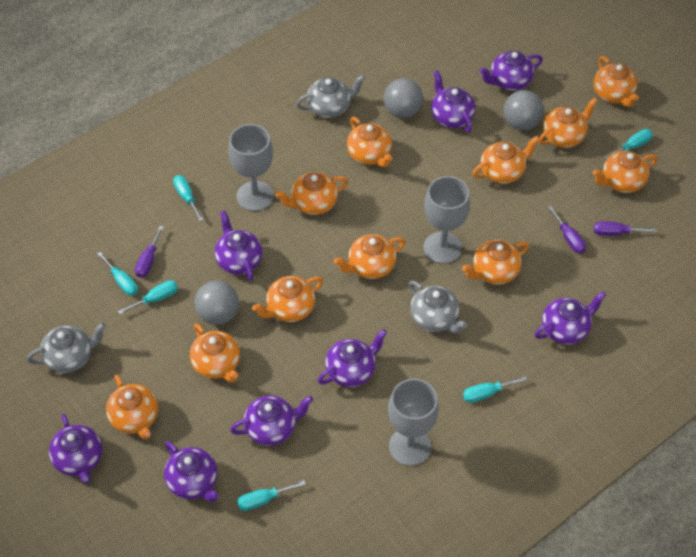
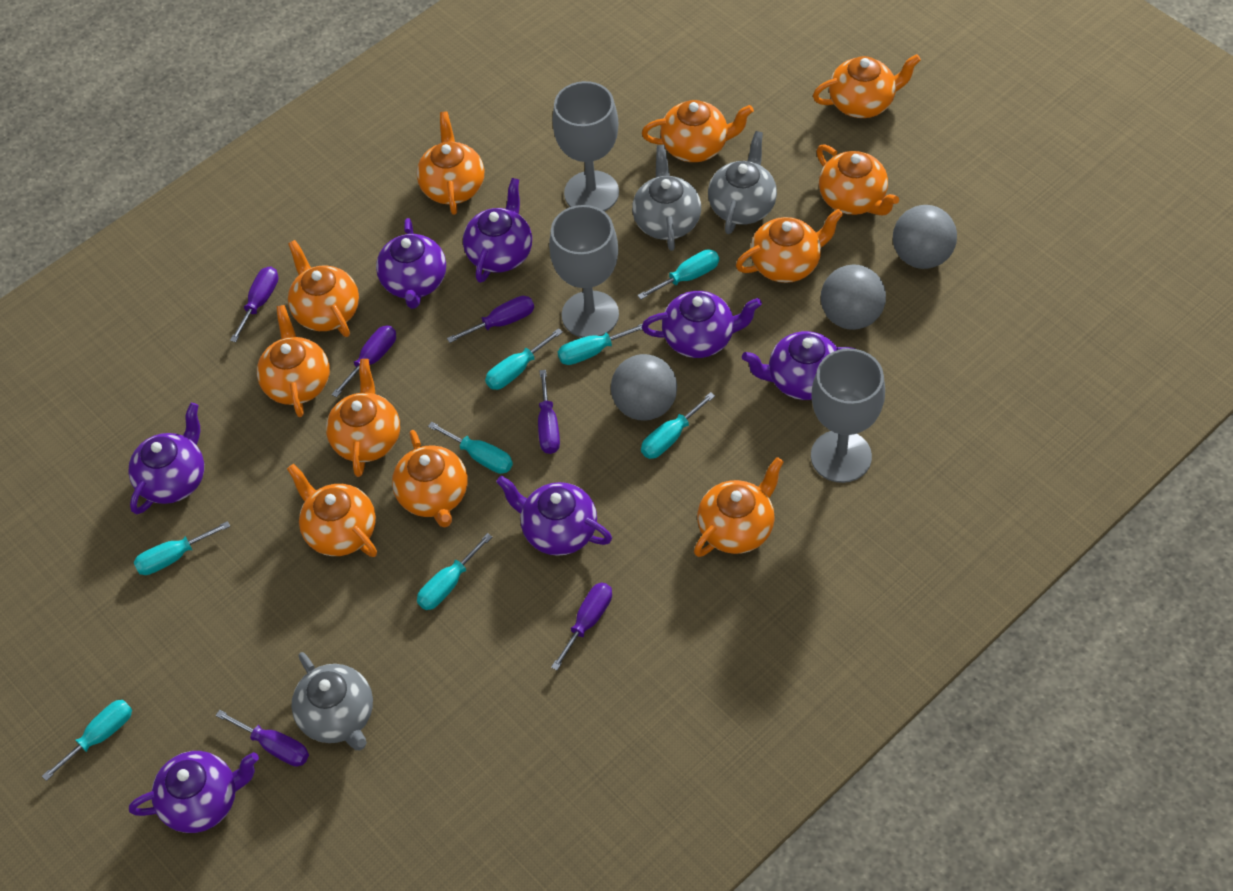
purple screwdriver: 3 -> 6
purple teapot: 8 -> 7
turquoise screwdriver: 6 -> 8

